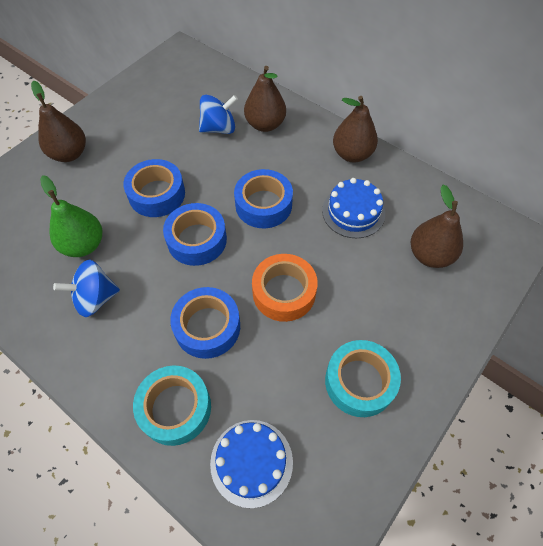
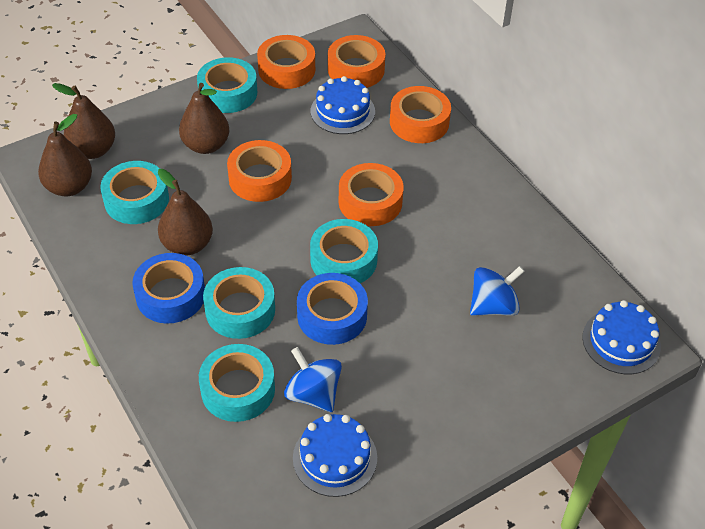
blue cake: 2 -> 3
blue tape: 4 -> 2
green pear: 1 -> 0
orange tape: 1 -> 5
turquoise tape: 2 -> 5

